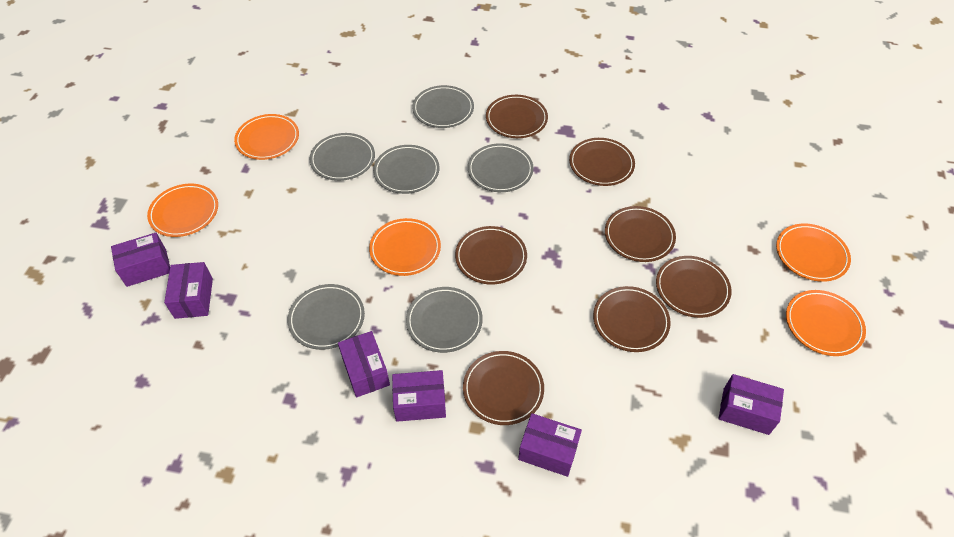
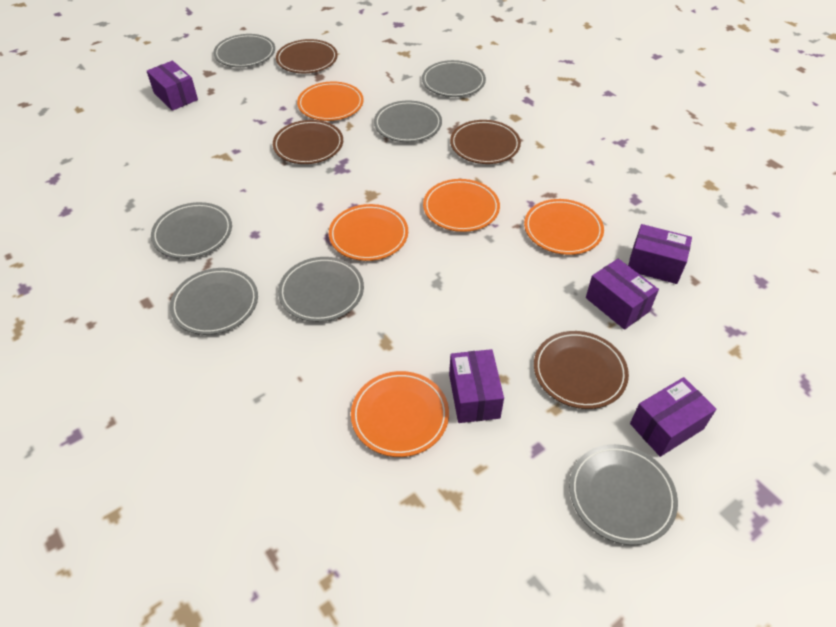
brown plate: 7 -> 4
grey plate: 6 -> 7
purple box: 6 -> 5

